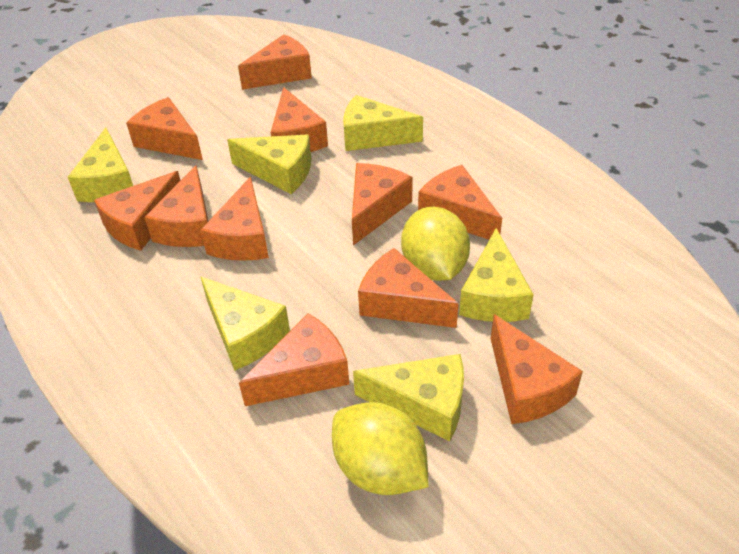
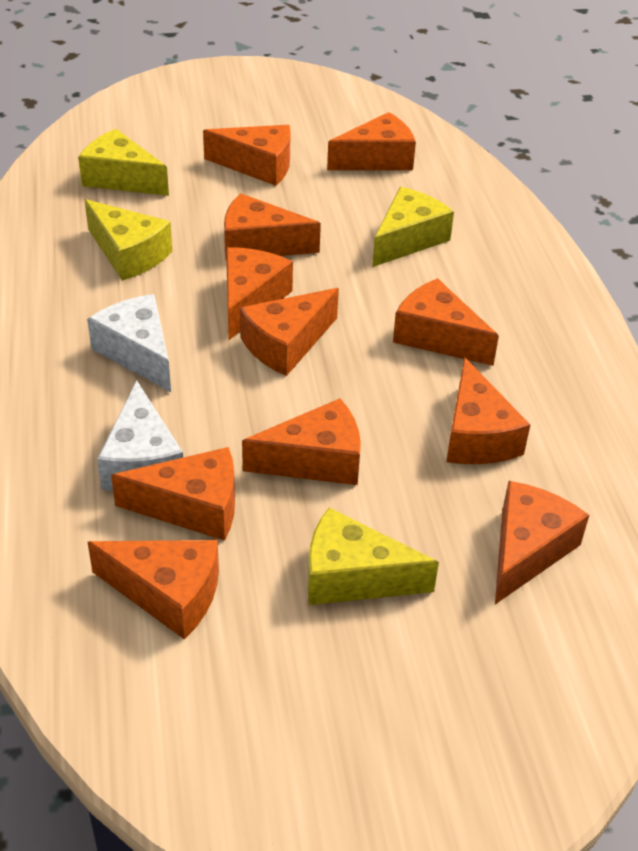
white cheese: 0 -> 2
yellow cheese: 6 -> 4
yellow lemon: 2 -> 0

